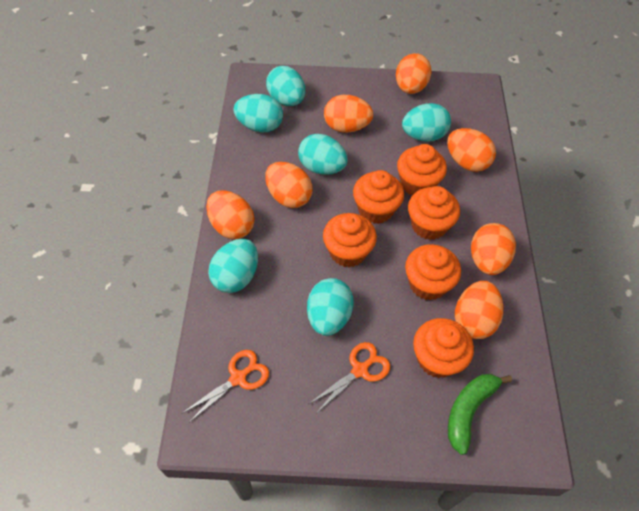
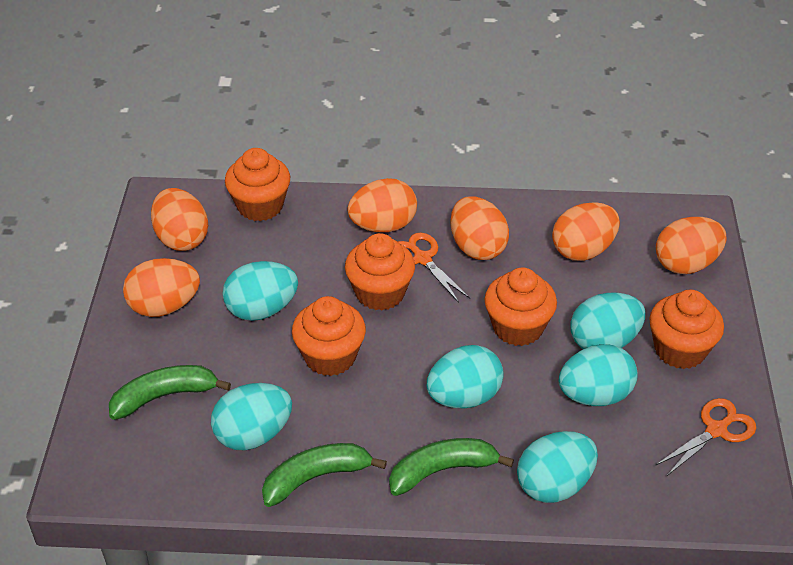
green banana: 1 -> 3
orange cupcake: 6 -> 5
orange egg: 7 -> 6

